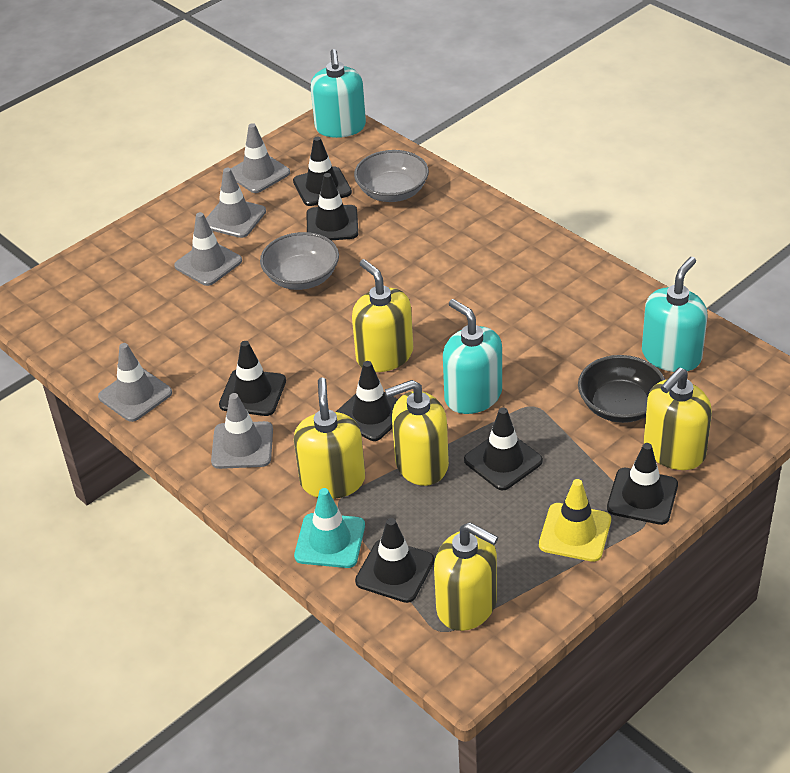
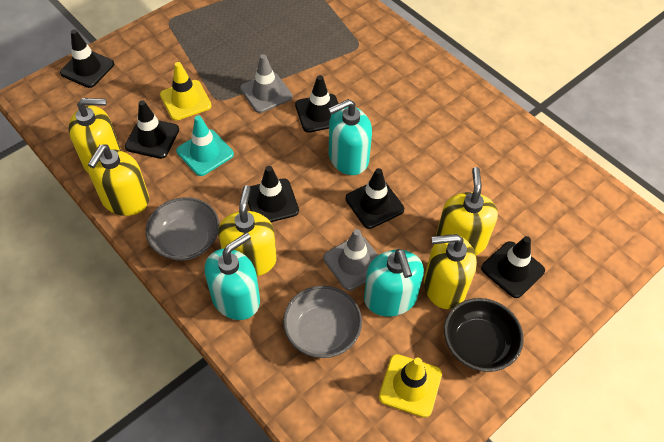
black traffic cone: 7 -> 6
grey traffic cone: 5 -> 2
yellow traffic cone: 1 -> 2

